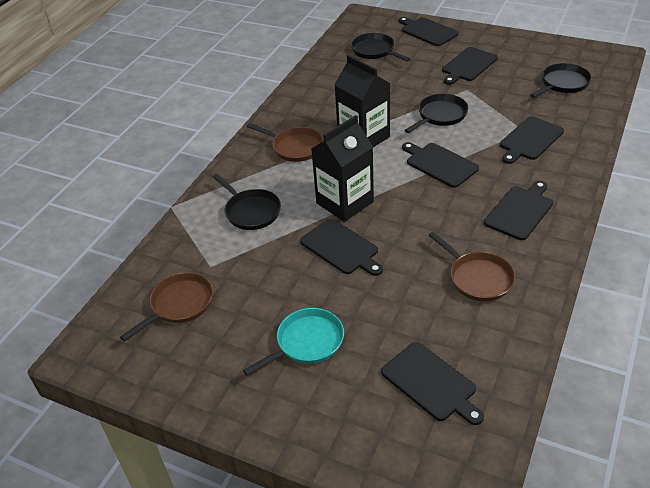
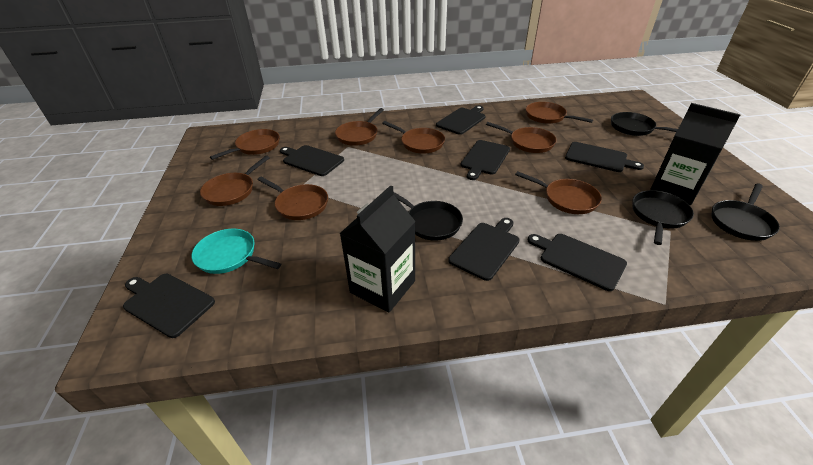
brown pan: 3 -> 8

